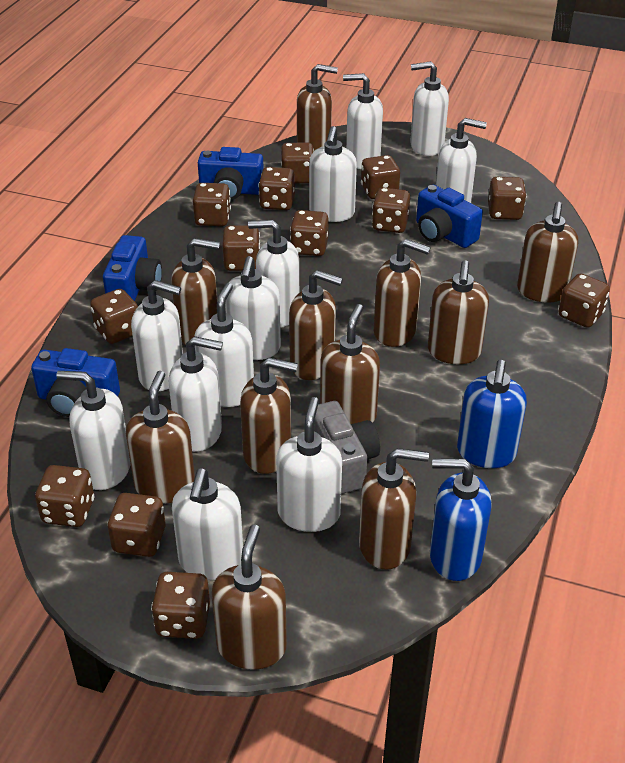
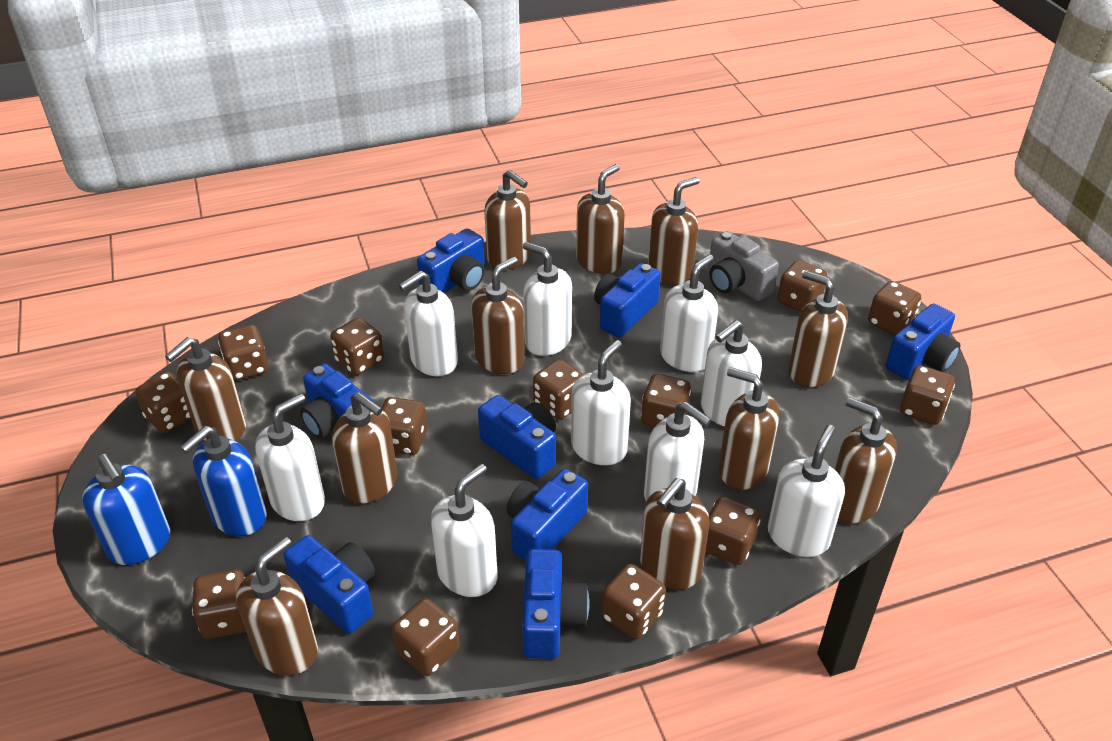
blue camera: 4 -> 8
white soap dispenser: 12 -> 9

